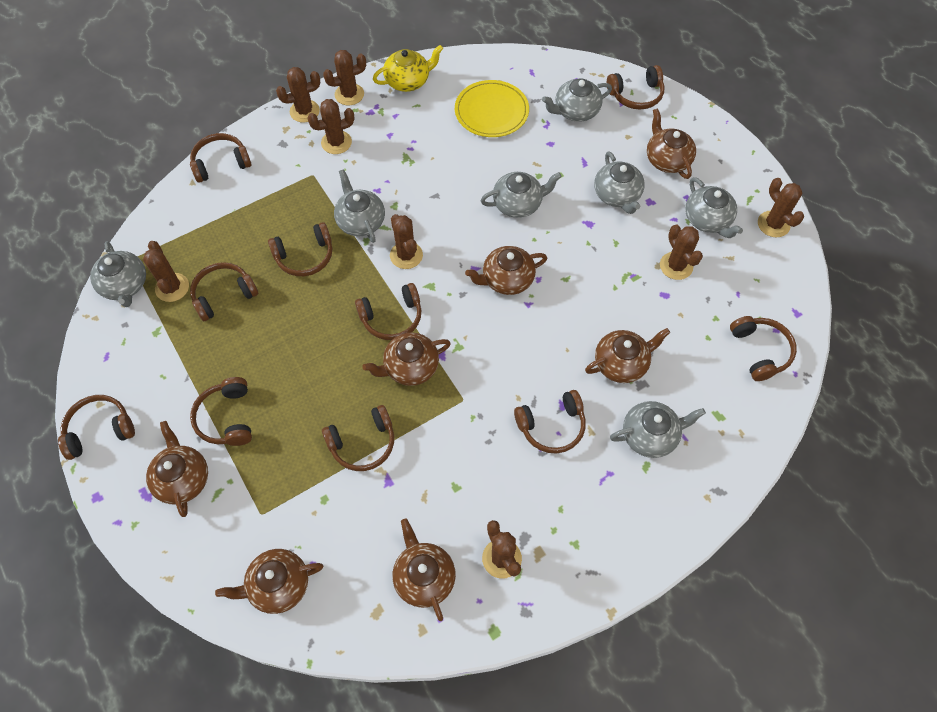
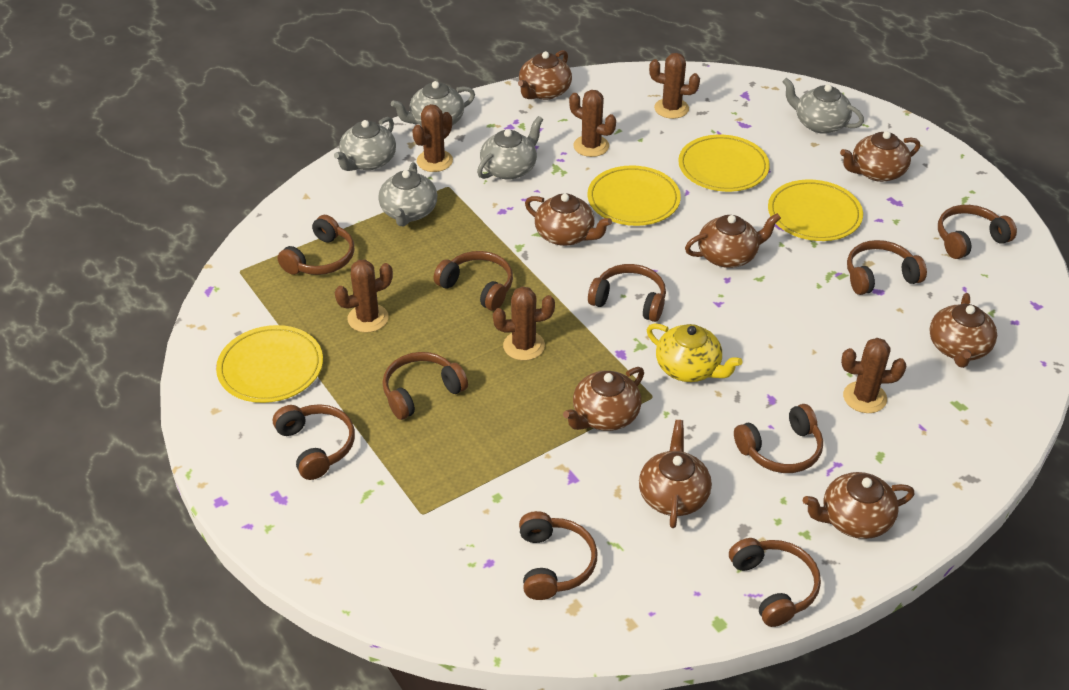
brown cactus: 8 -> 6
brown teapot: 7 -> 8
grey teapot: 7 -> 5
yellow plate: 1 -> 4

